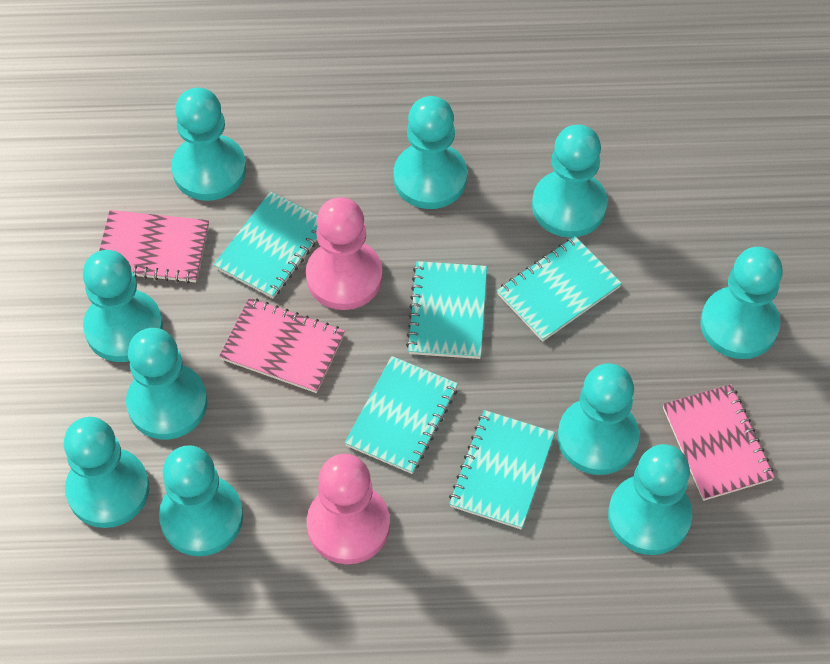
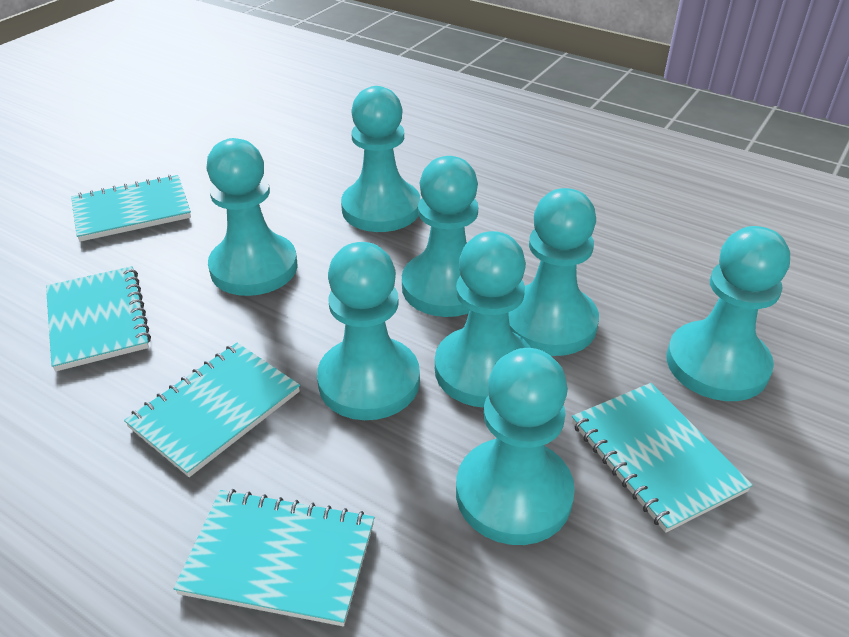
pink notebook: 3 -> 0
pink pawn: 2 -> 0
turquoise pawn: 10 -> 8

